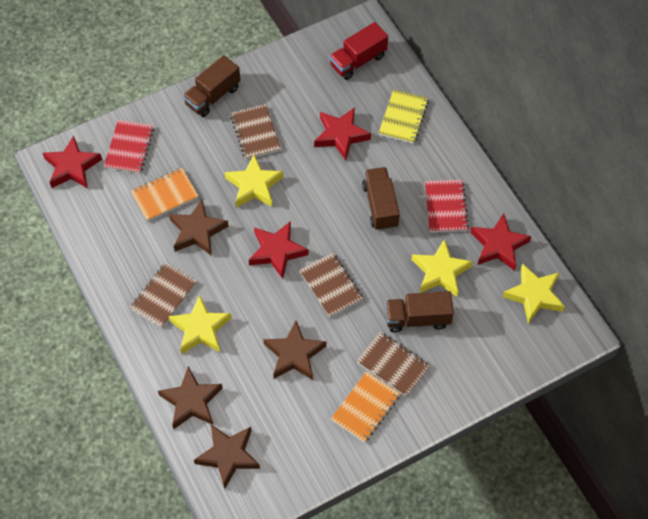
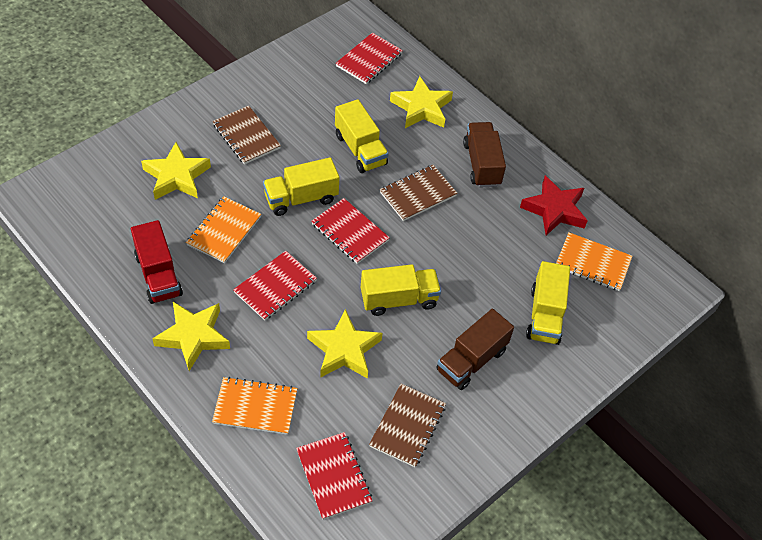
brown notebook: 4 -> 3
brown star: 4 -> 0
brown truck: 3 -> 2
orange notebook: 2 -> 3
red notebook: 2 -> 4
red star: 4 -> 1
yellow notebook: 1 -> 0
yellow truck: 0 -> 4

